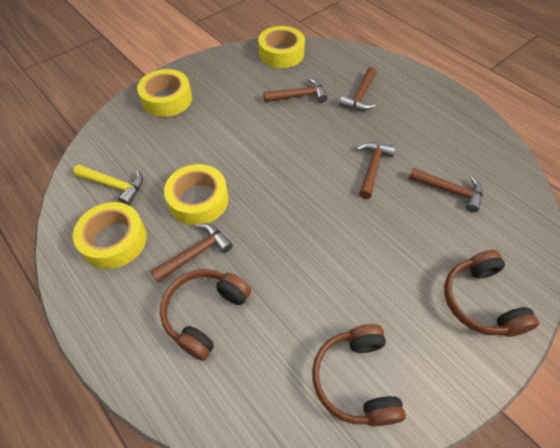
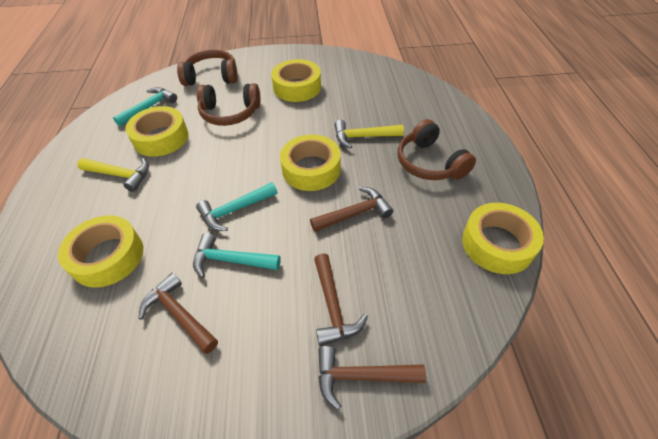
brown hammer: 5 -> 4
turquoise hammer: 0 -> 3
yellow hammer: 1 -> 2
yellow tape: 4 -> 5

